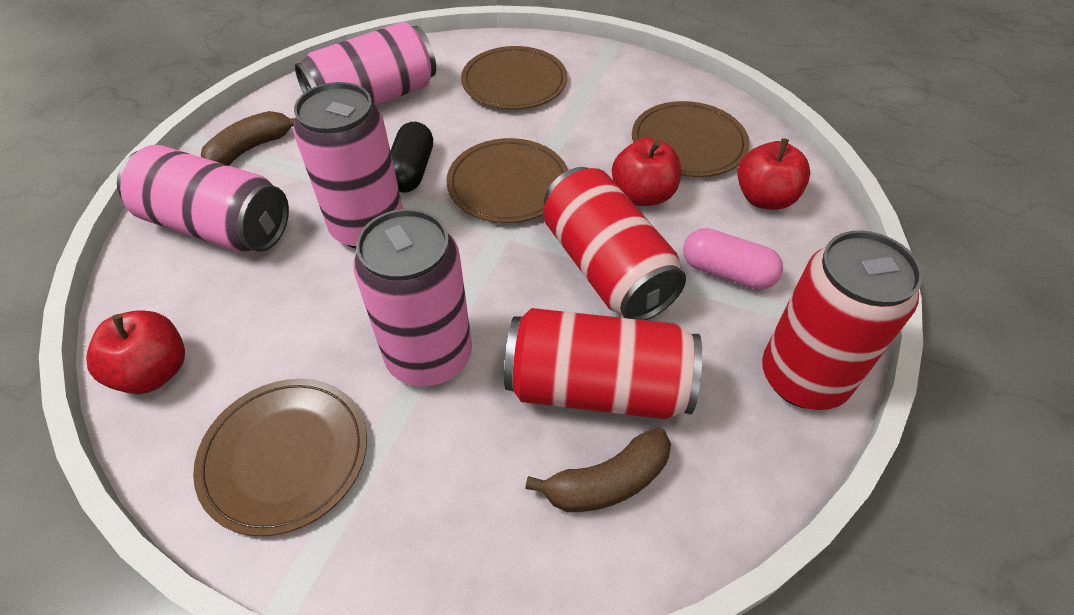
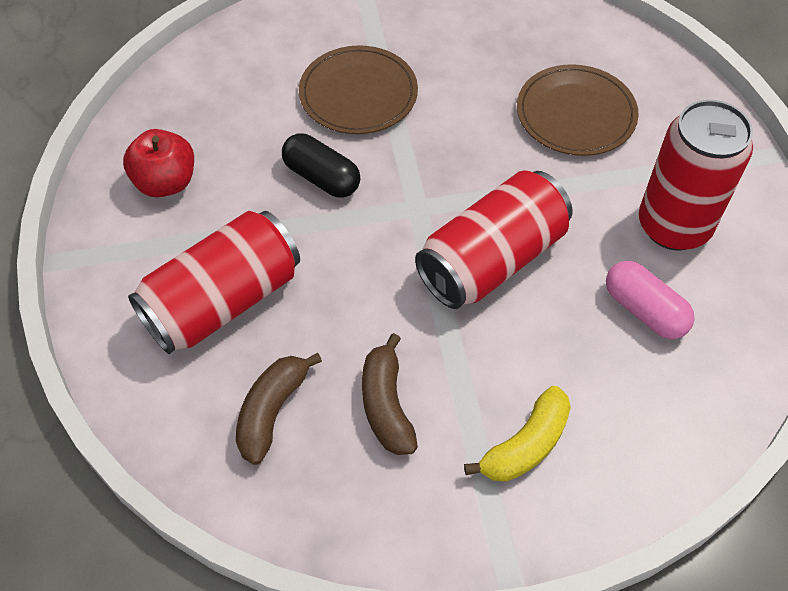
brown plate: 4 -> 2
pink can: 4 -> 0
red apple: 3 -> 1
yellow banana: 0 -> 1

